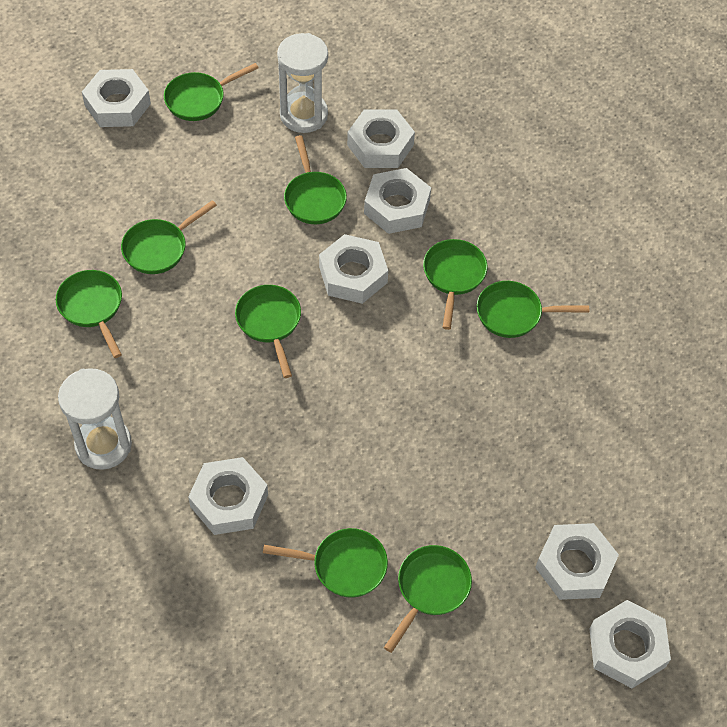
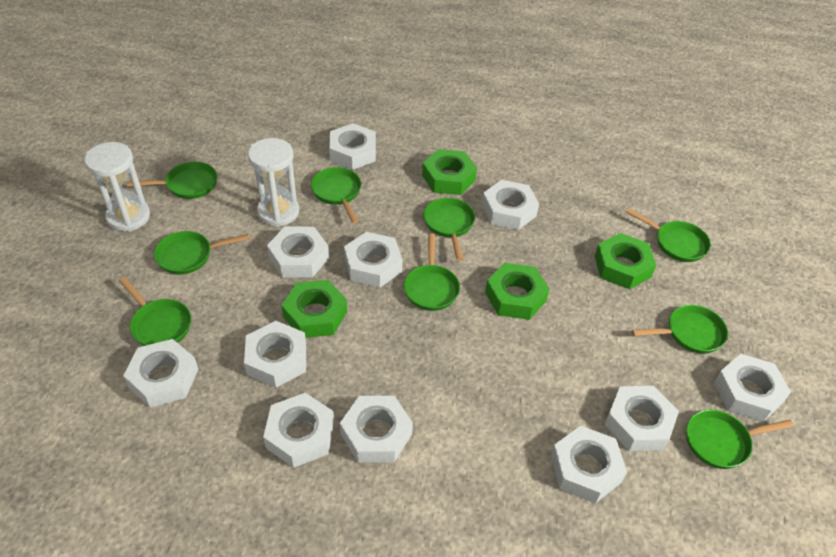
green nut: 0 -> 4
white nut: 7 -> 11

